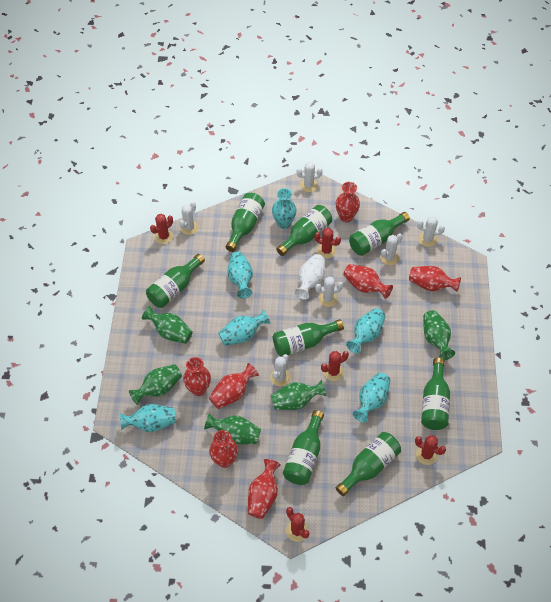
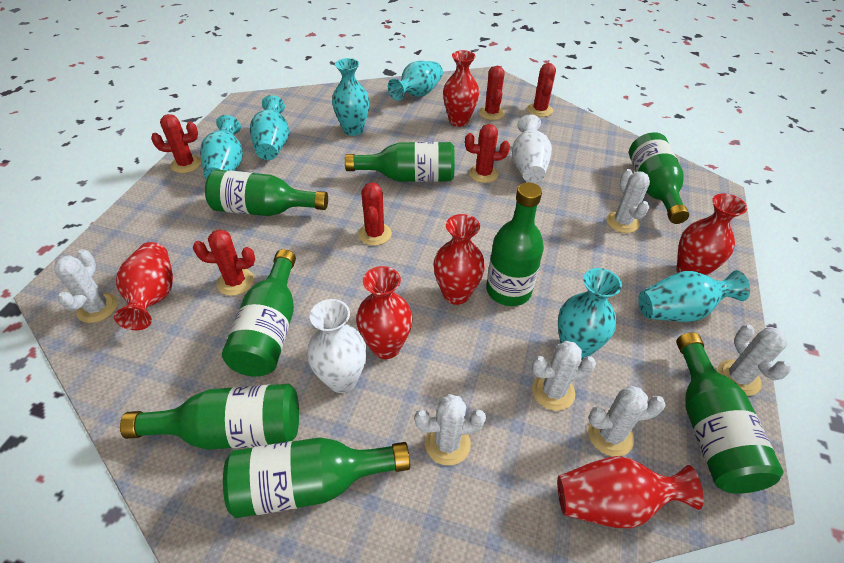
green vase: 5 -> 0
red cactus: 5 -> 6
red vase: 7 -> 6
white vase: 1 -> 2

